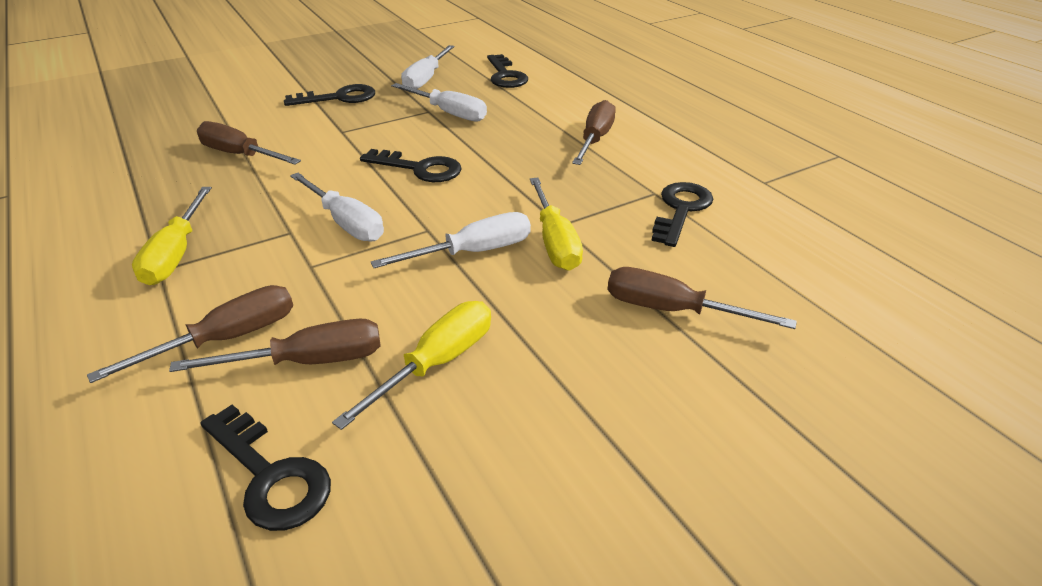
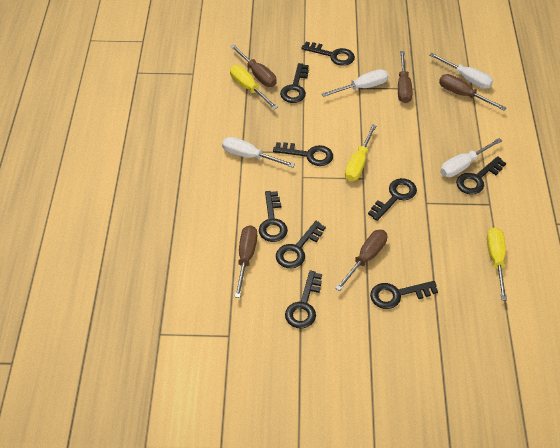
black key: 5 -> 9

